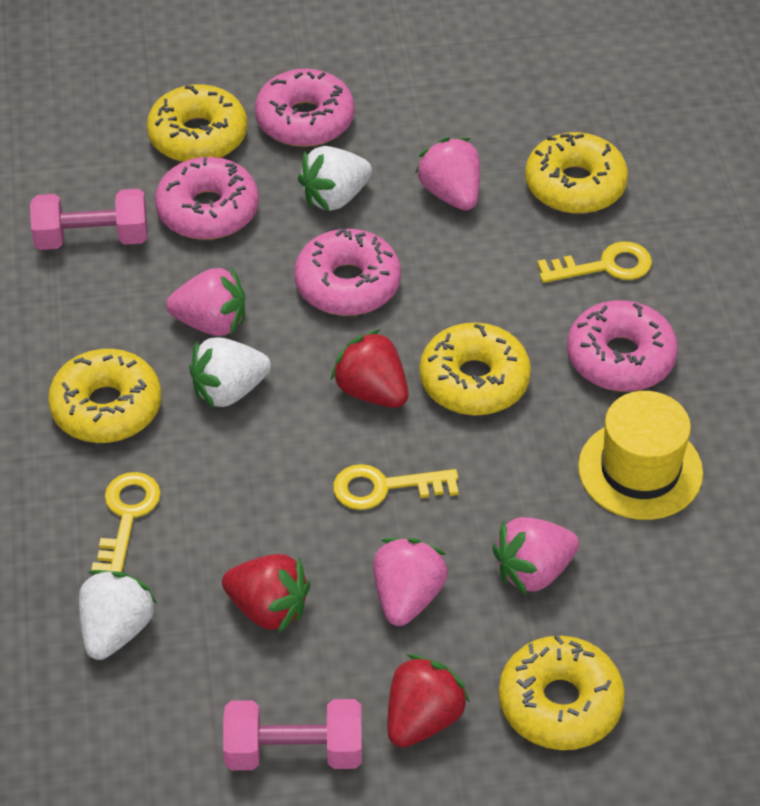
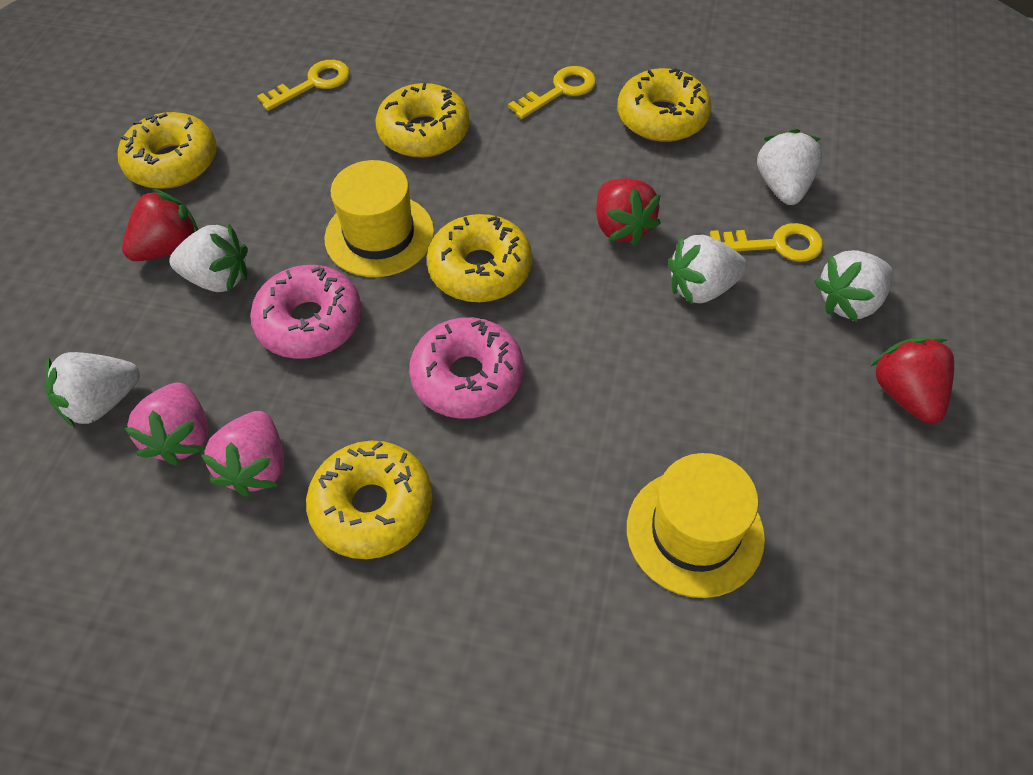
pink donut: 4 -> 2
pink dumbbell: 2 -> 0
pink strawberry: 4 -> 2
white strawberry: 3 -> 5
yellow hat: 1 -> 2

